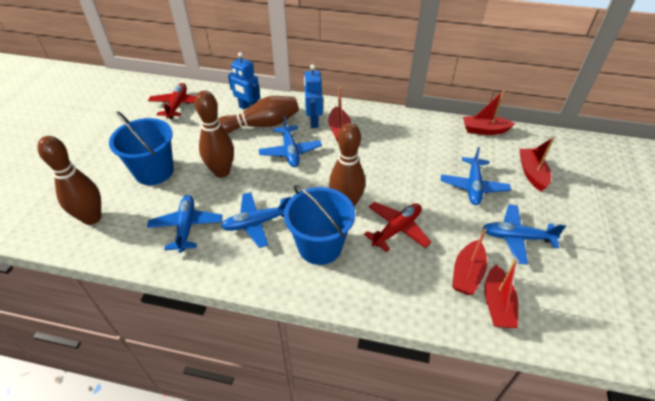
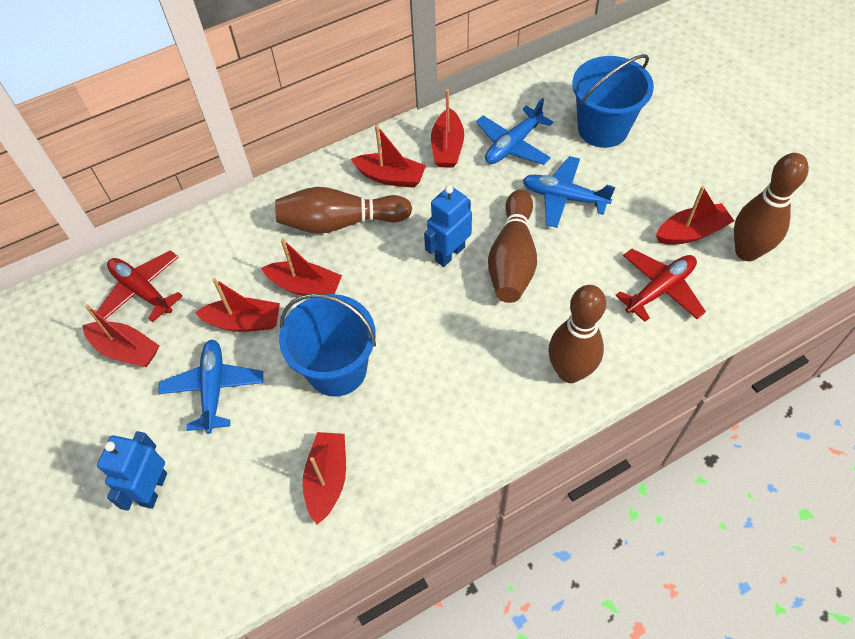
blue plane: 5 -> 3
red boat: 5 -> 7

